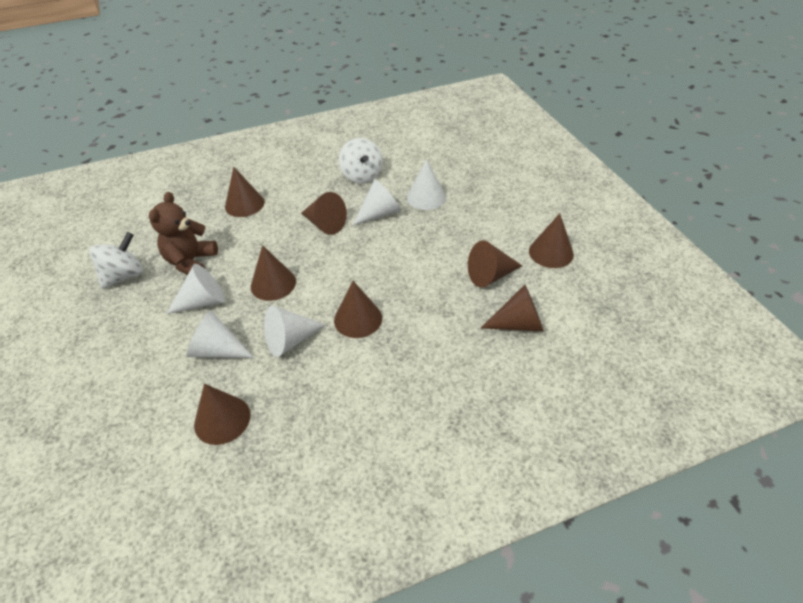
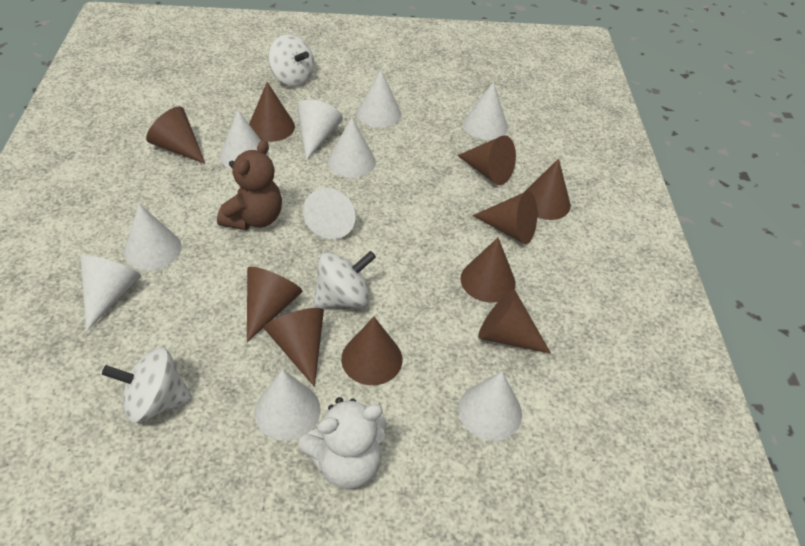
brown cone: 8 -> 10
white cone: 5 -> 10
white spinning top: 2 -> 3
white teddy bear: 0 -> 1

